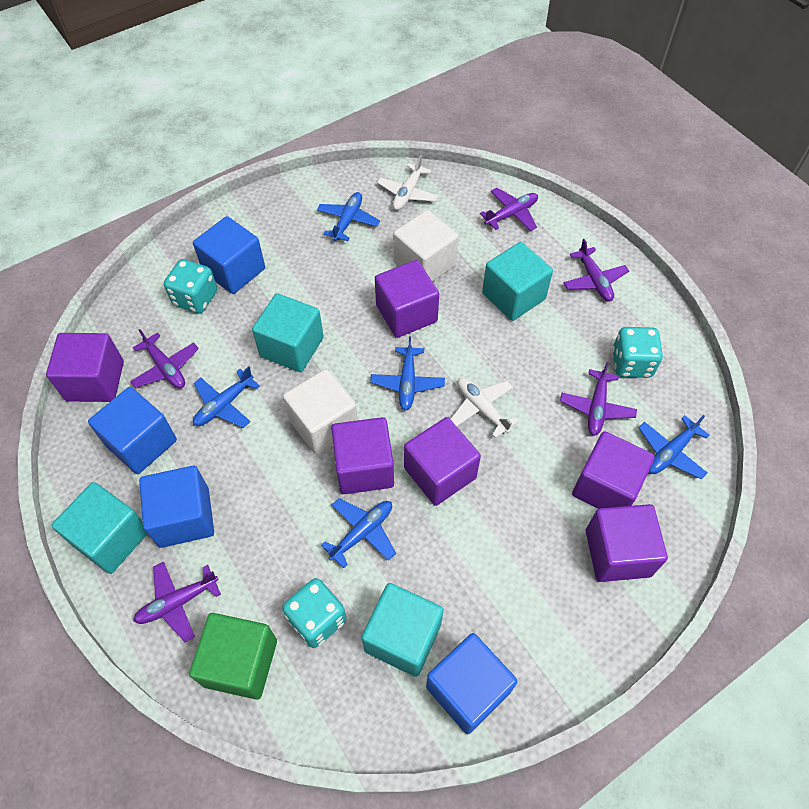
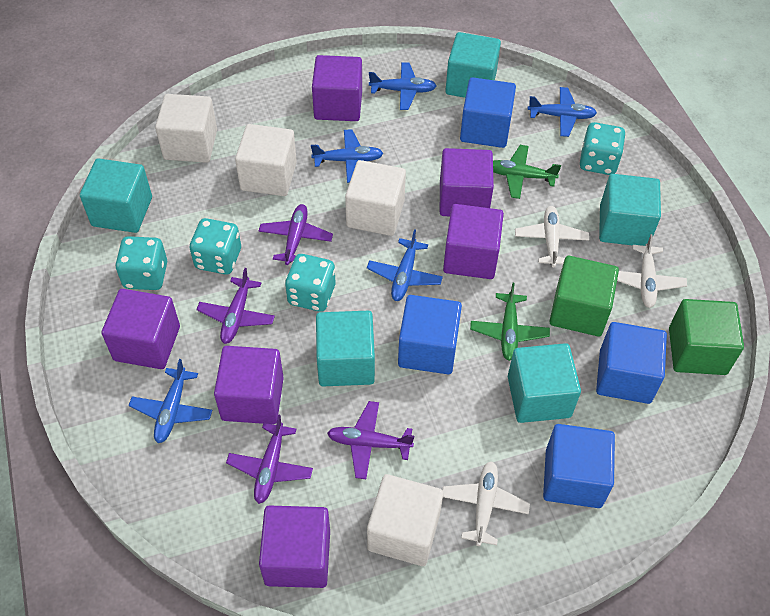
green cube: 1 -> 2
green plane: 0 -> 2
purple plane: 5 -> 4
turquoise cube: 4 -> 5
turquoise dice: 3 -> 4
white cube: 2 -> 4
white plane: 2 -> 3

